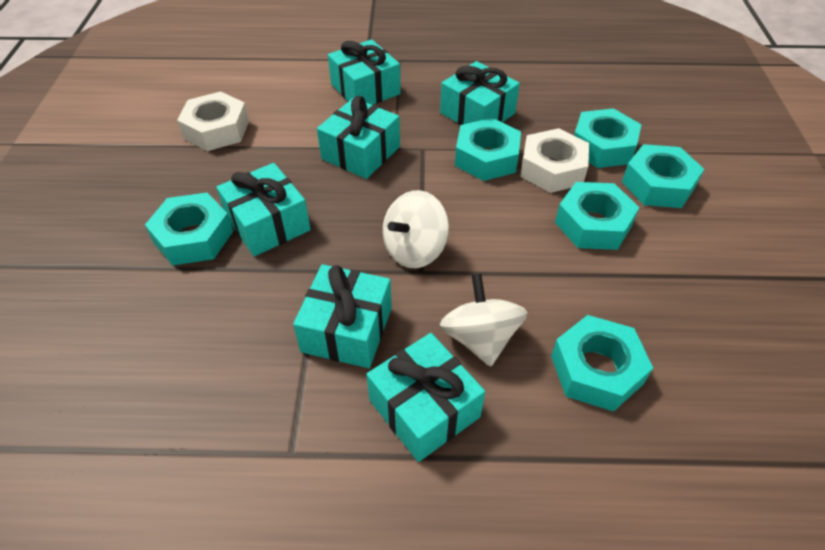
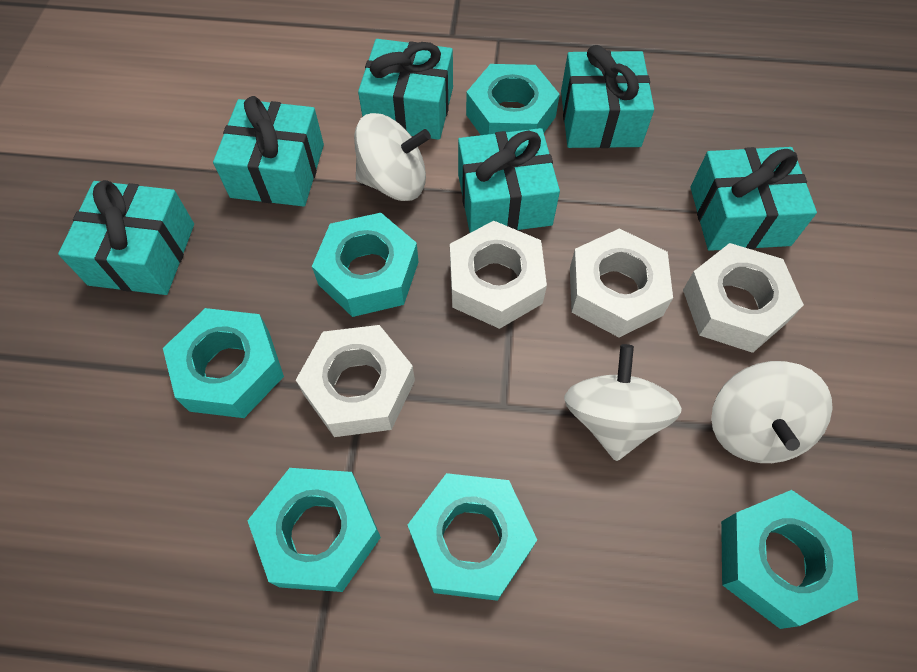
white nut: 2 -> 4
white spinning top: 2 -> 3

